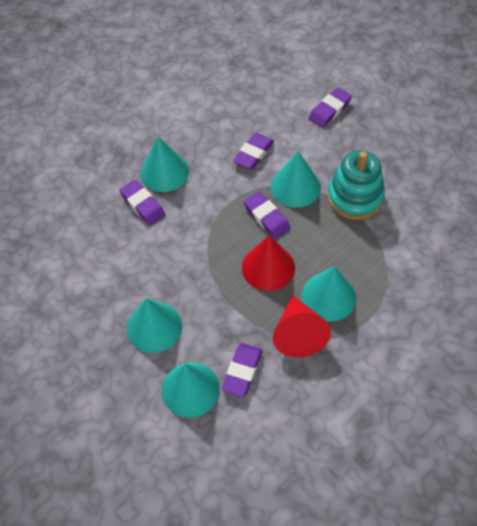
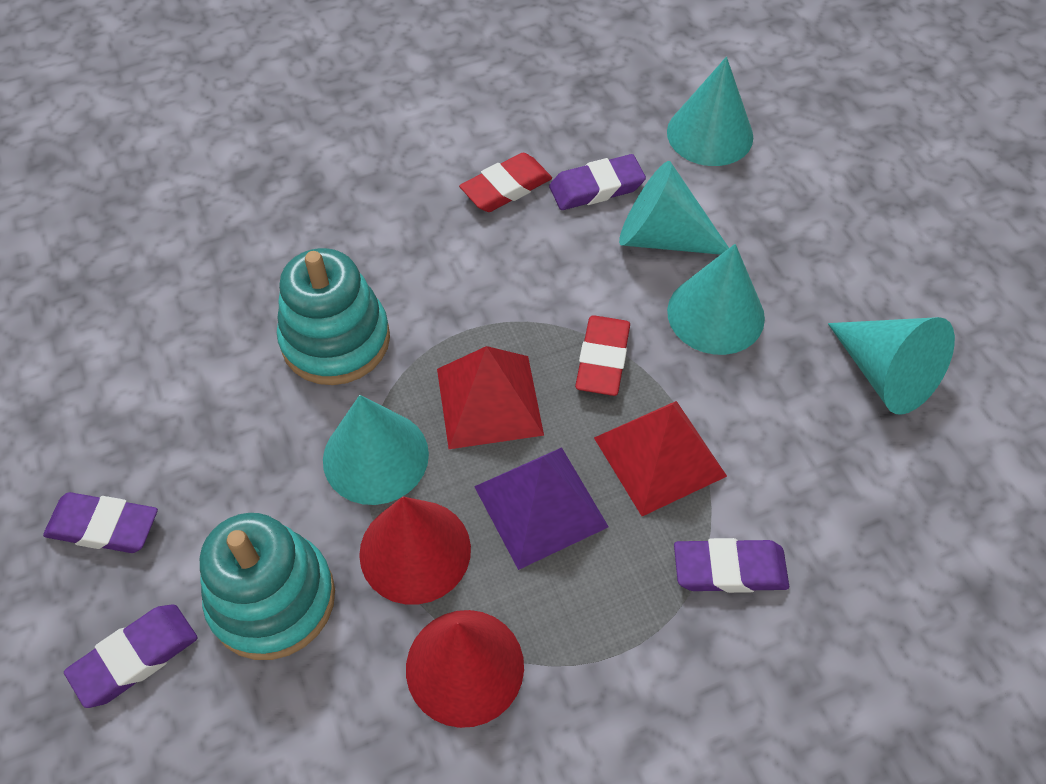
purple eraser: 5 -> 4
purple pyramid: 0 -> 1
red eraser: 0 -> 2
red pyramid: 0 -> 2
turquoise stacking toy: 1 -> 2

